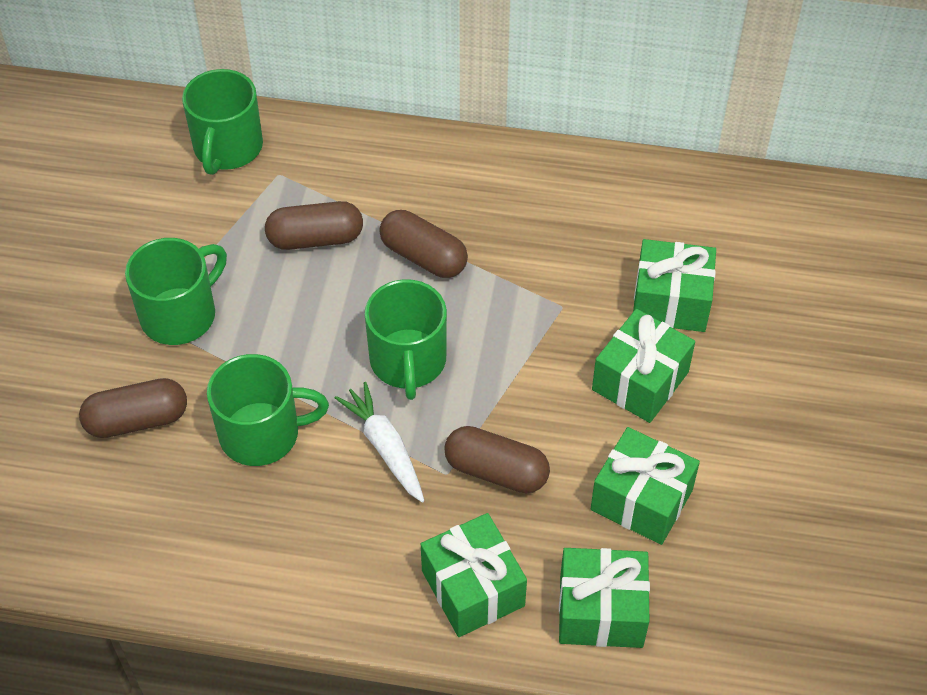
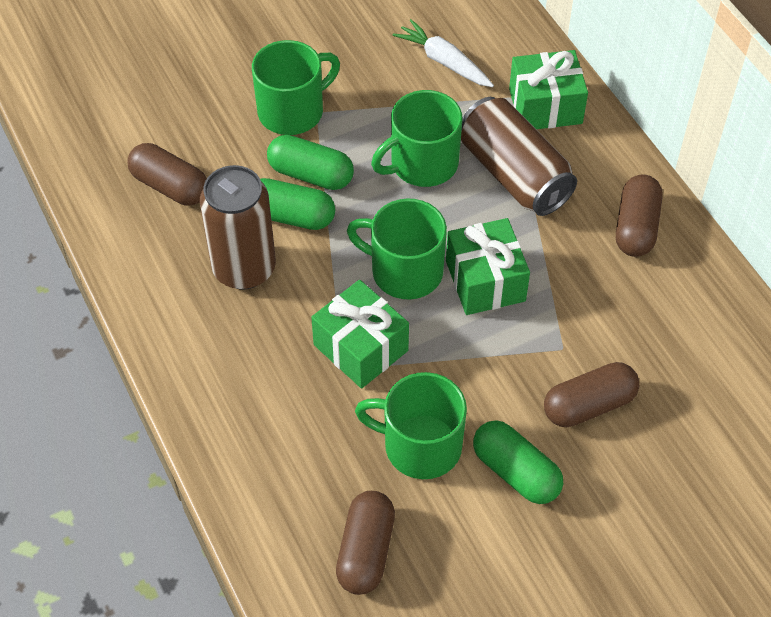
brown can: 0 -> 2
green capsule: 0 -> 3
green gift: 5 -> 3

